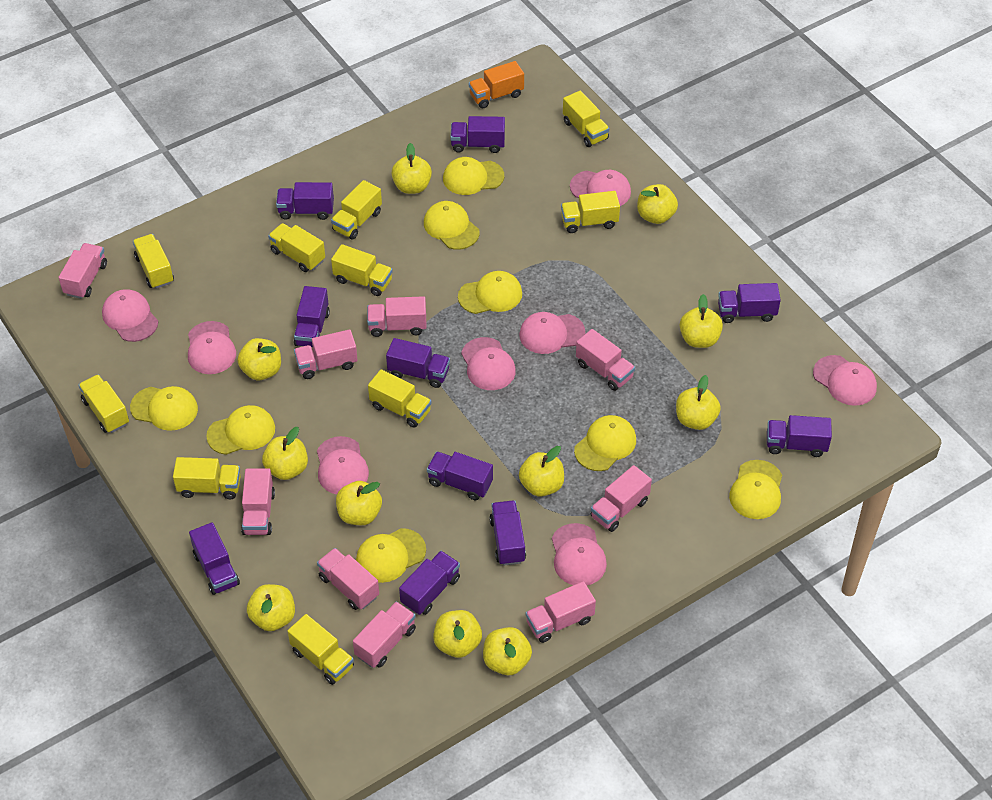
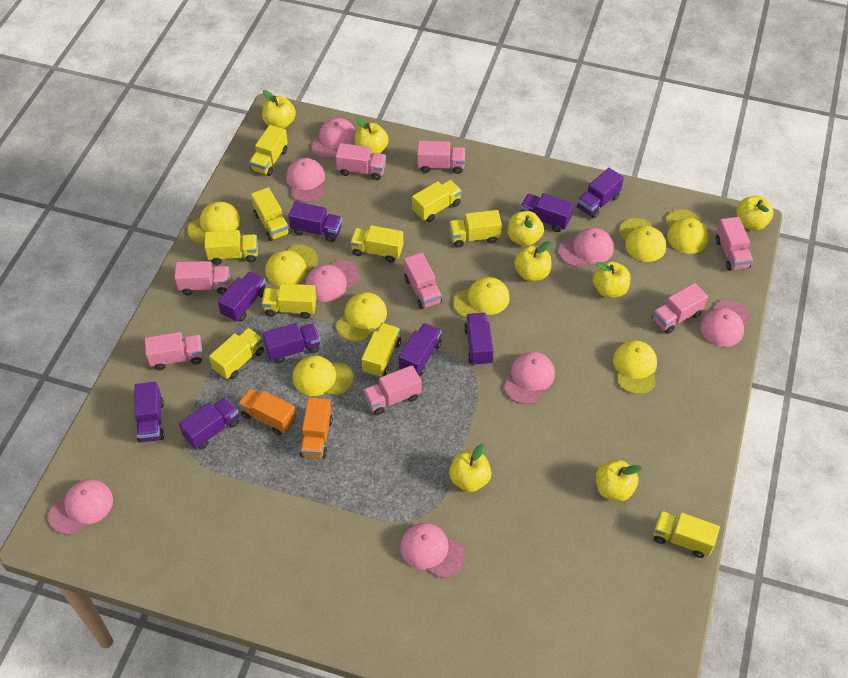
orange truck: 1 -> 2
pink truck: 9 -> 8
purple truck: 10 -> 9
yellow apple: 11 -> 8

